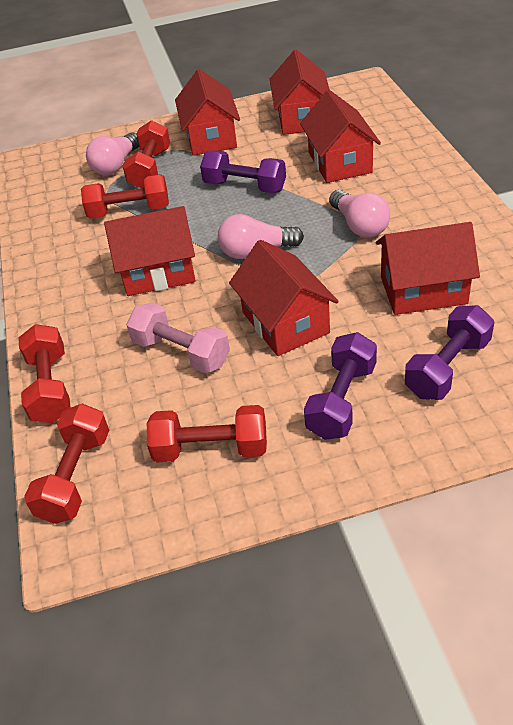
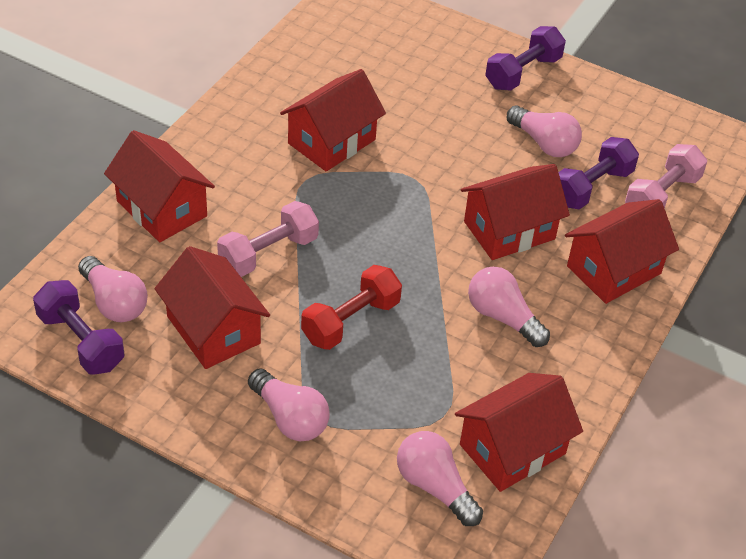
pink dumbbell: 1 -> 2
pink light bulb: 3 -> 5
red dumbbell: 5 -> 1

